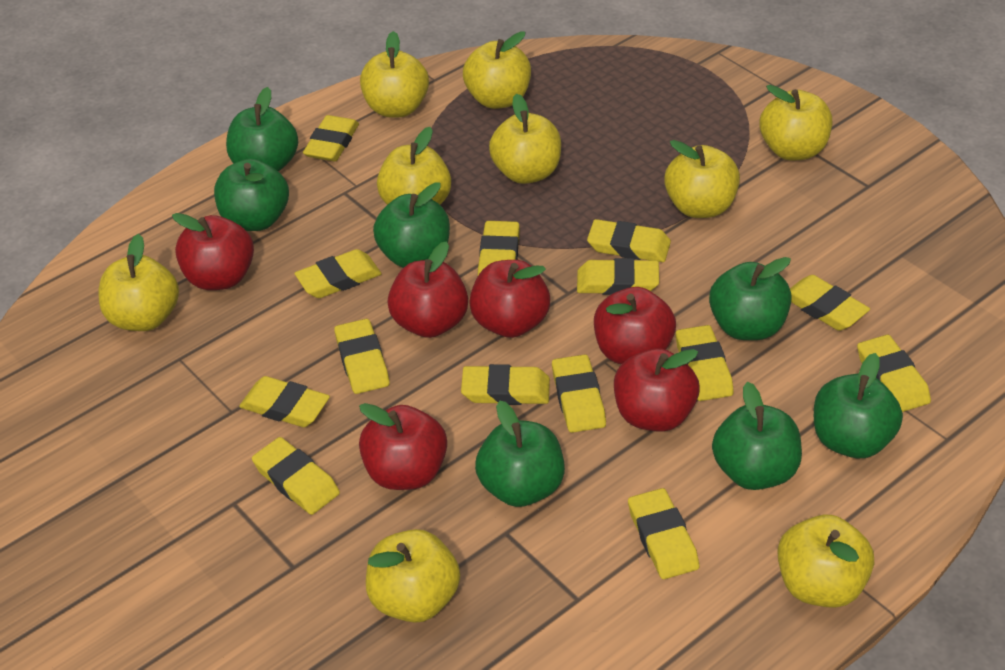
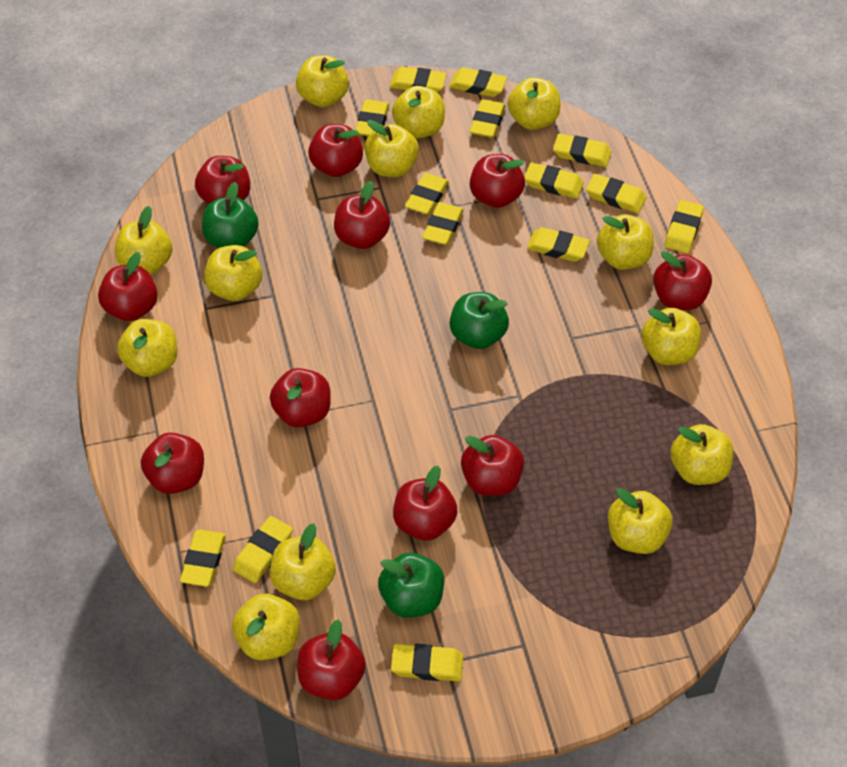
green apple: 7 -> 3
red apple: 6 -> 11
yellow apple: 9 -> 13

